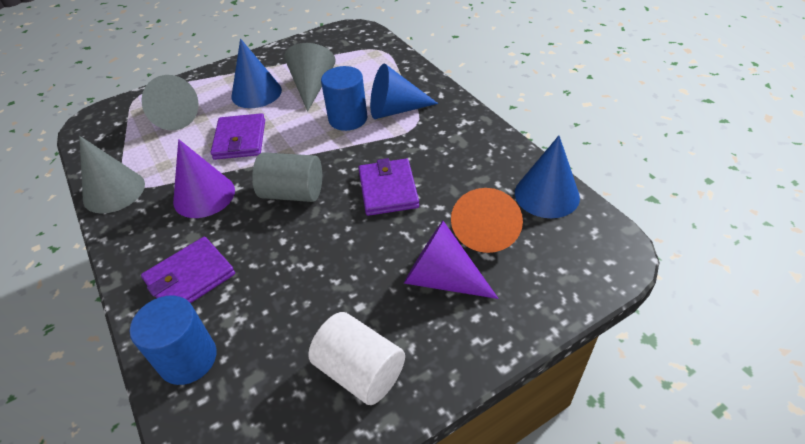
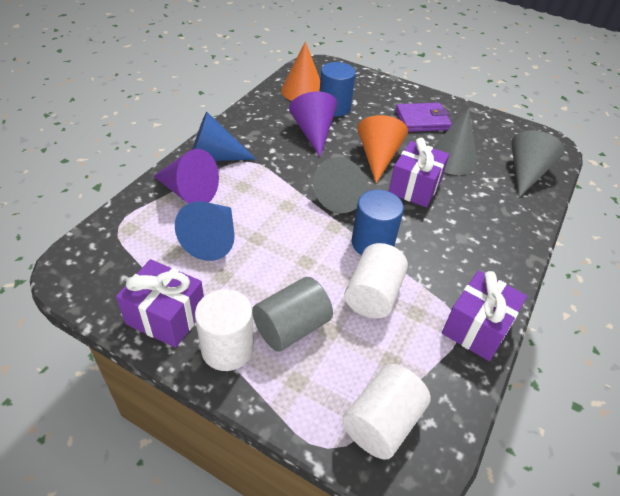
blue cone: 3 -> 2
orange cone: 1 -> 2
purple gift: 0 -> 3
purple wallet: 3 -> 1
white cylinder: 1 -> 3

